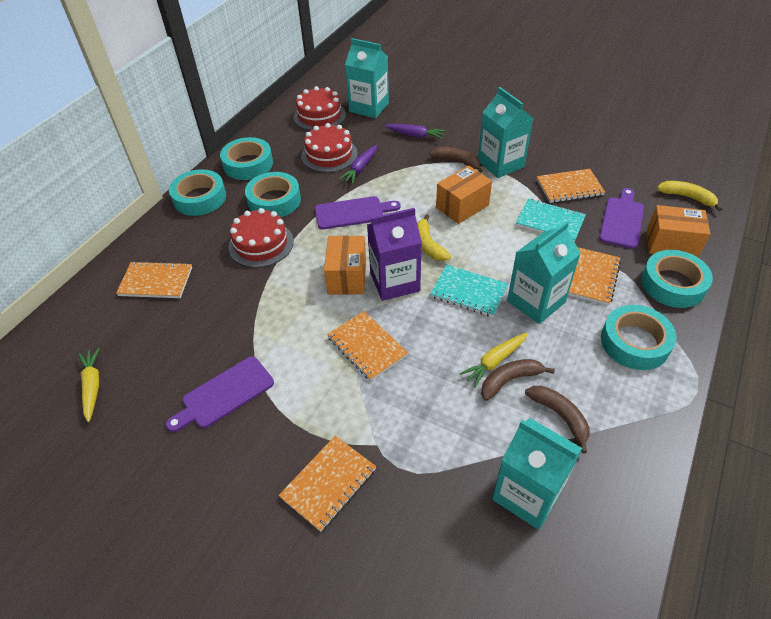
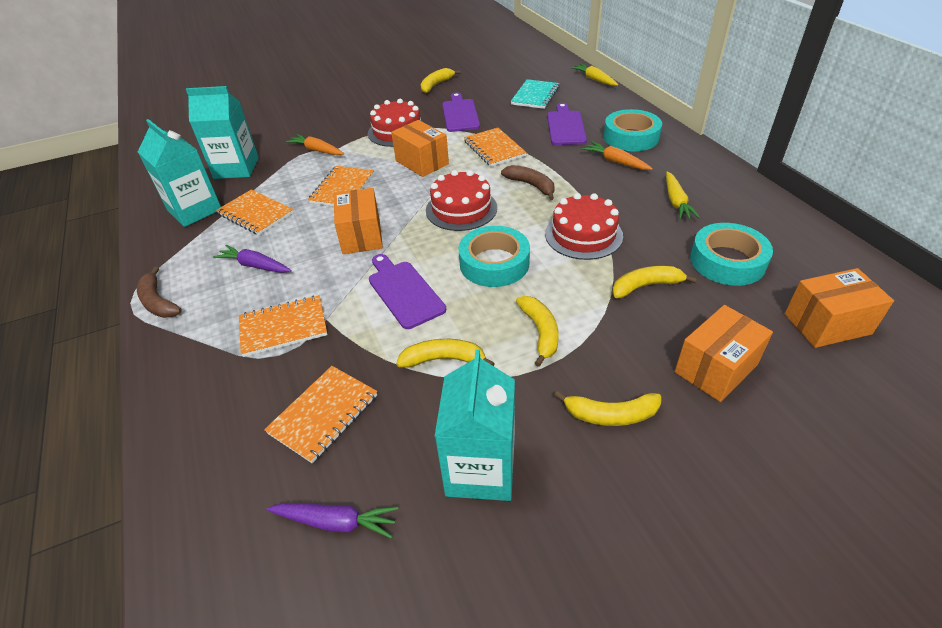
brown banana: 3 -> 2
orange box: 3 -> 4
orange carrot: 0 -> 2
purple carton: 1 -> 0
turquoise carton: 4 -> 3
turquoise notebook: 2 -> 1
turquoise tape: 5 -> 3
yellow banana: 2 -> 5

